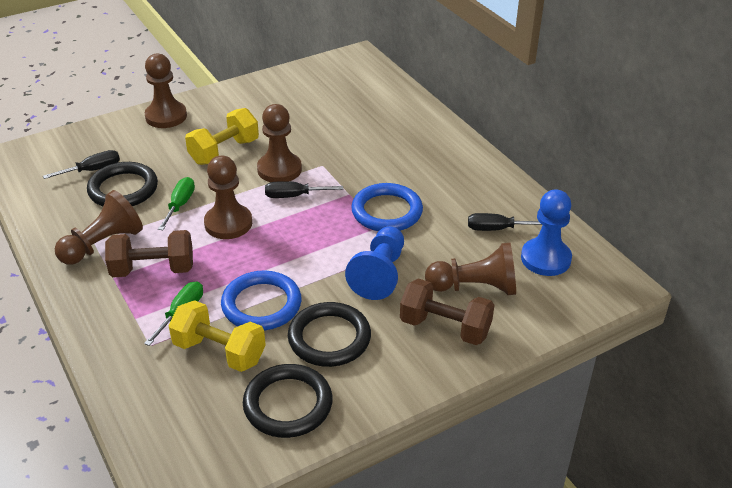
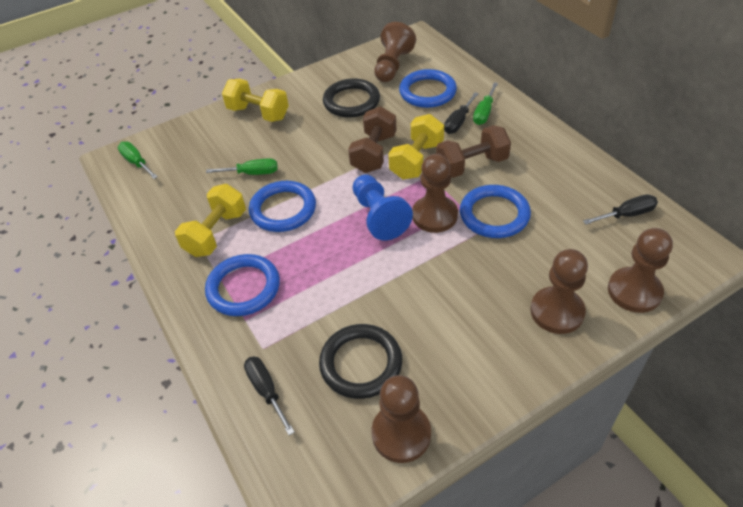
black ring: 3 -> 2
blue pawn: 2 -> 1
blue ring: 2 -> 4
green screwdriver: 2 -> 3
yellow dumbbell: 2 -> 3

